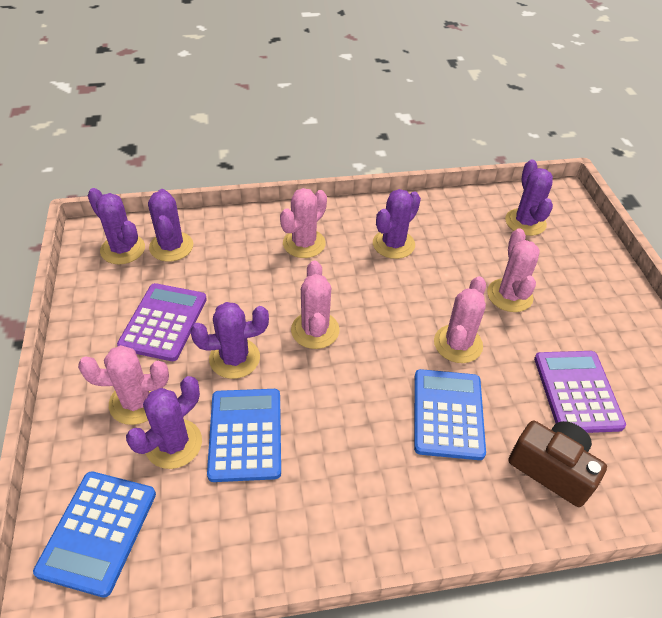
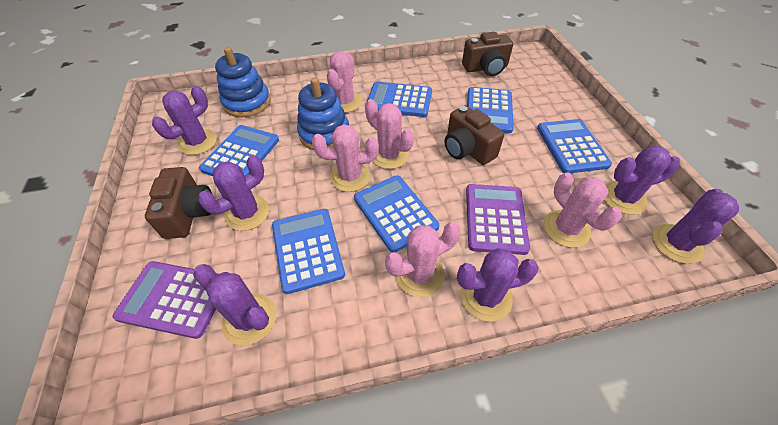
blue calculator: 3 -> 6
blue stacking toy: 0 -> 2
brown camera: 1 -> 3

